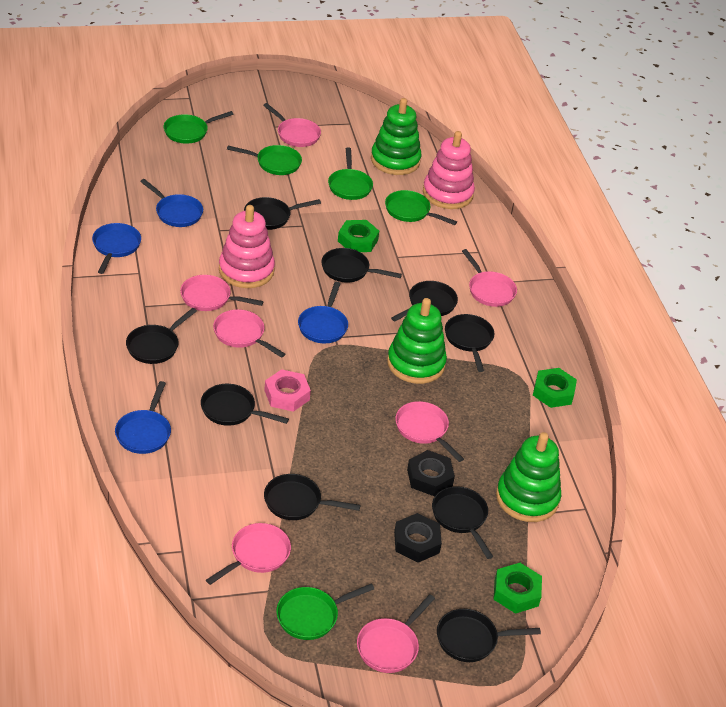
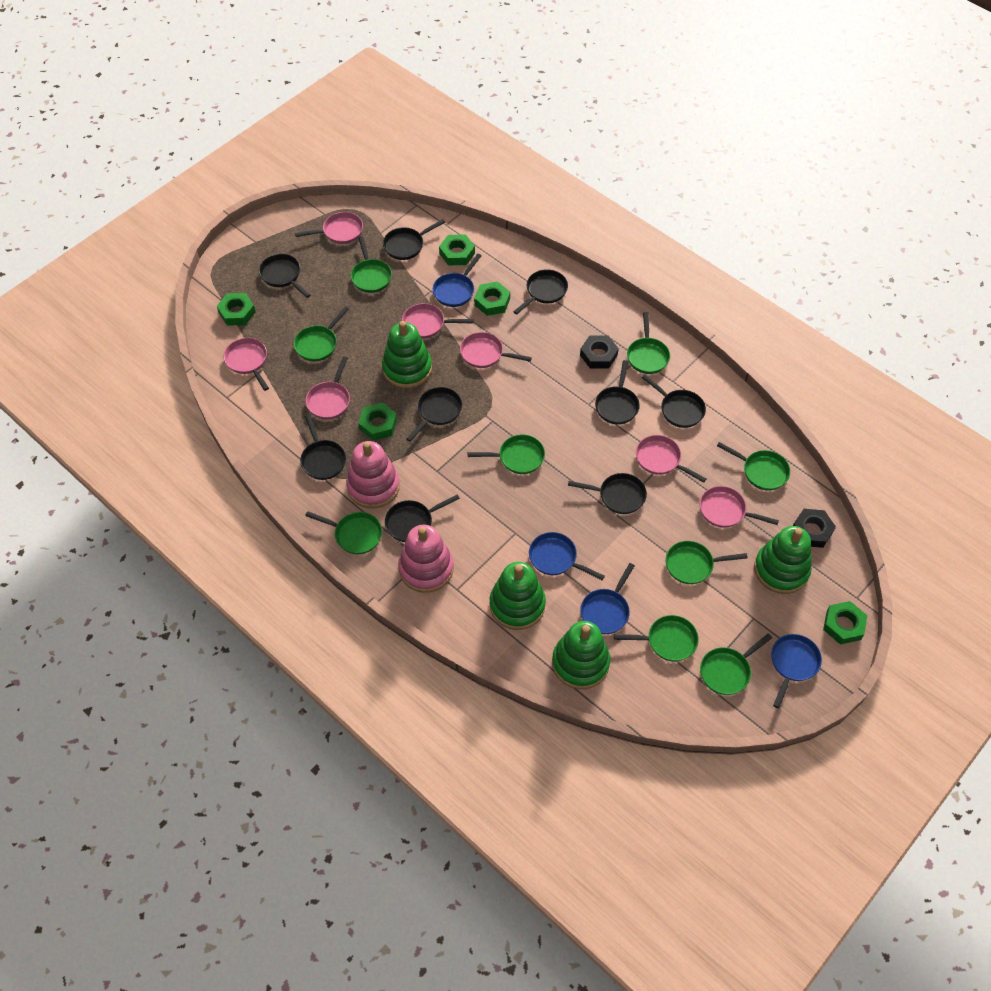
green nut: 3 -> 5
green pan: 5 -> 9
green stacking toy: 3 -> 4
pink nut: 1 -> 0

